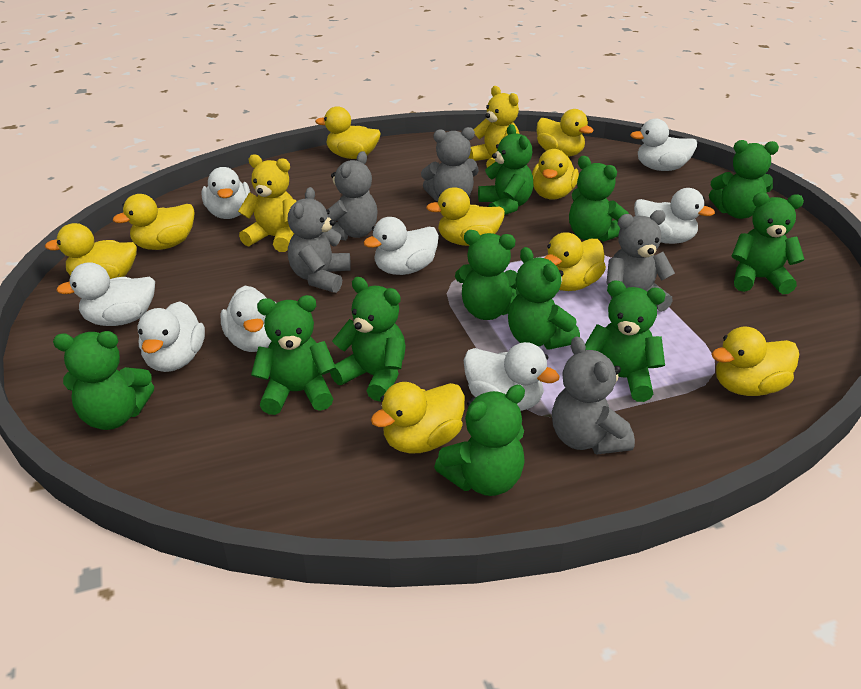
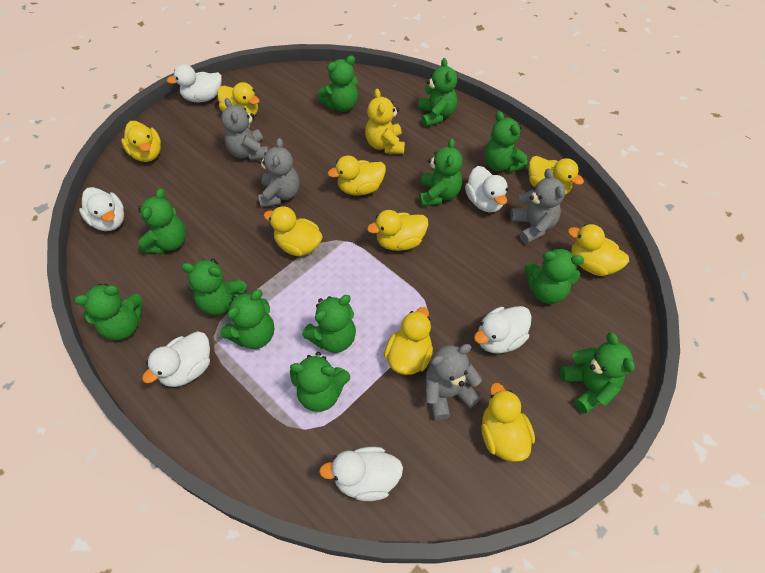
green teddy bear: 11 -> 12
grey teddy bear: 5 -> 4
white duck: 8 -> 6
yellow teddy bear: 2 -> 1

